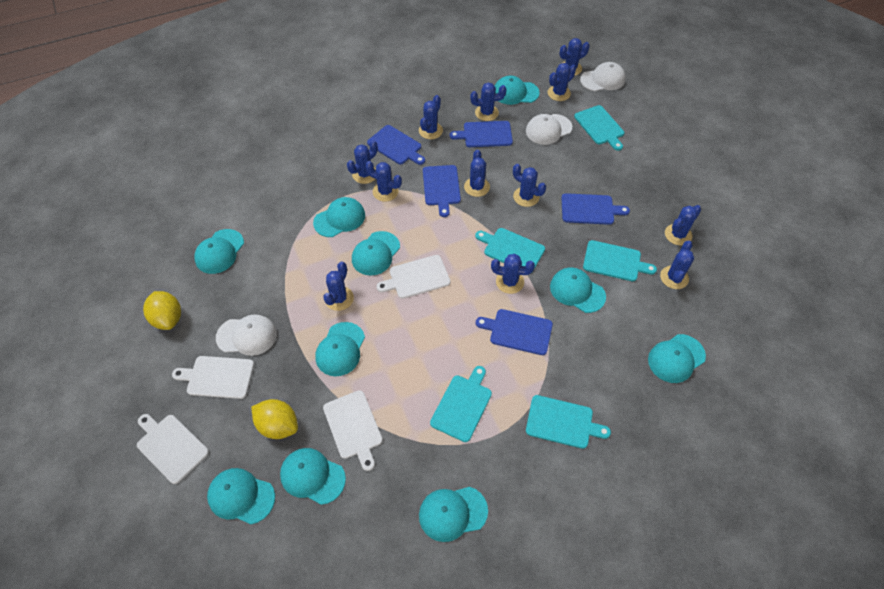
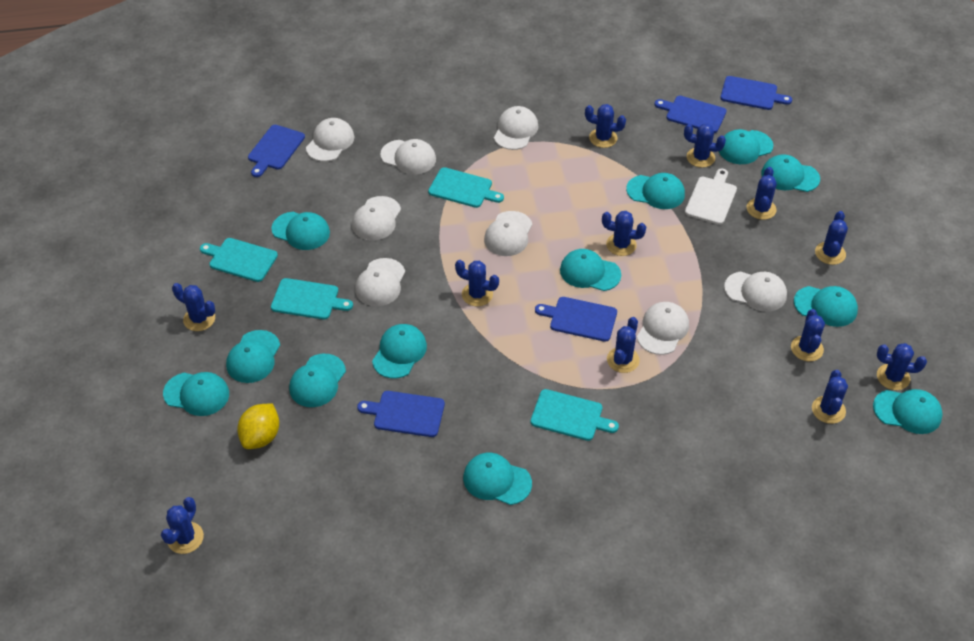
turquoise cap: 10 -> 12
turquoise cutting board: 5 -> 4
white cap: 3 -> 8
white cutting board: 4 -> 1
yellow lemon: 2 -> 1

